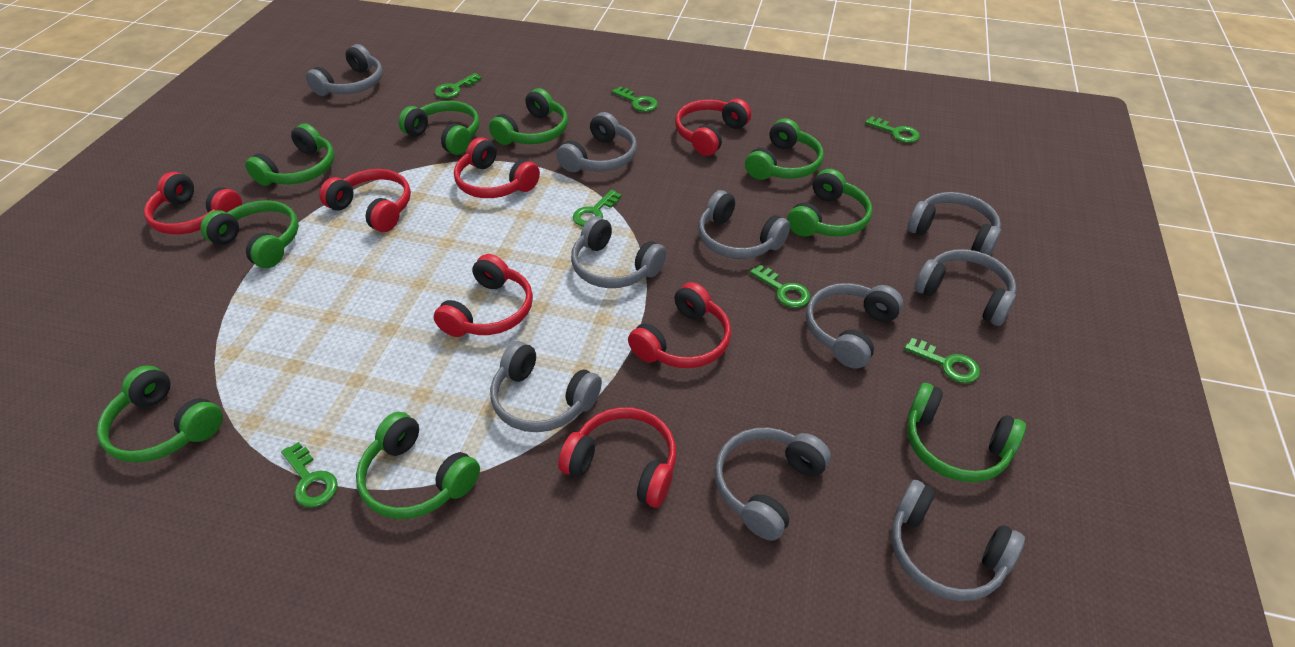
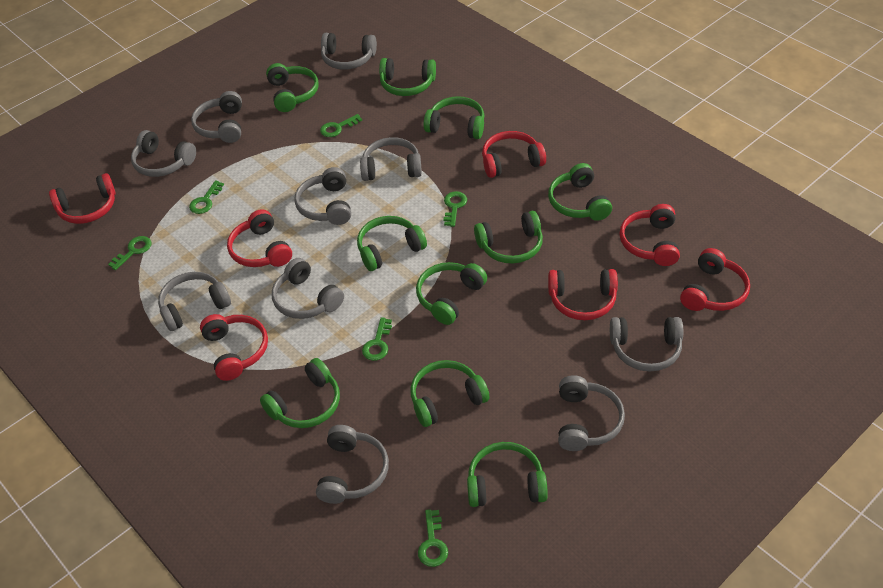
green headphones: 9 -> 10
green key: 7 -> 6

